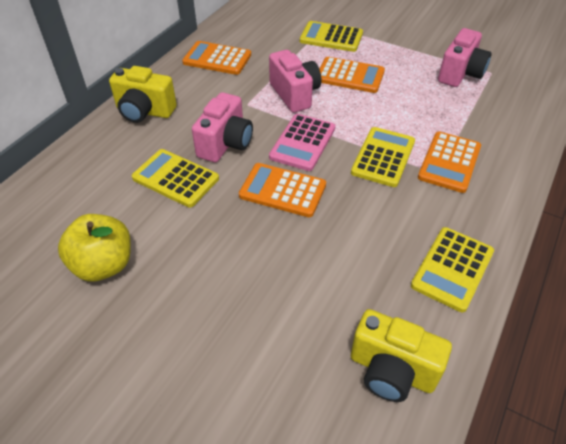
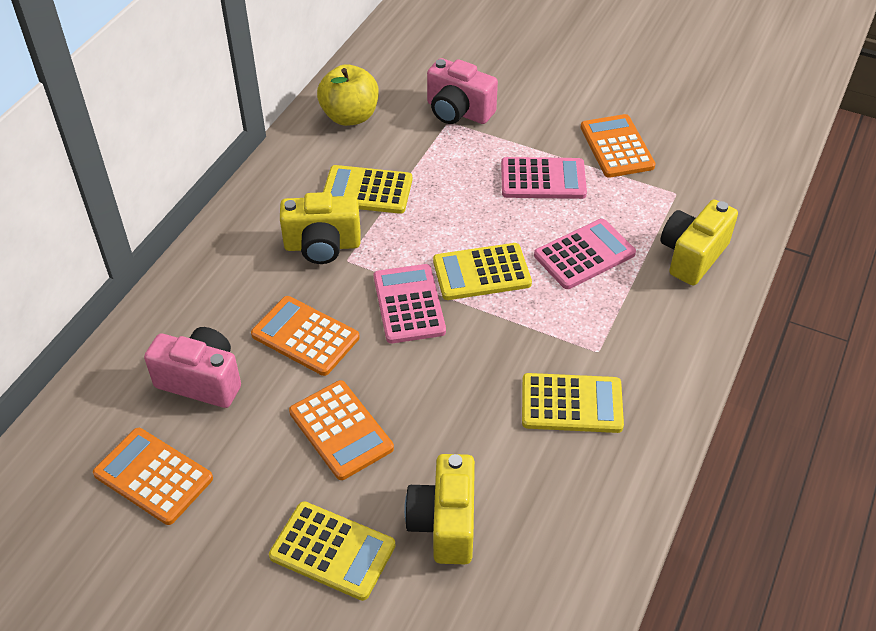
pink calculator: 1 -> 3
pink camera: 3 -> 2
yellow camera: 2 -> 3

